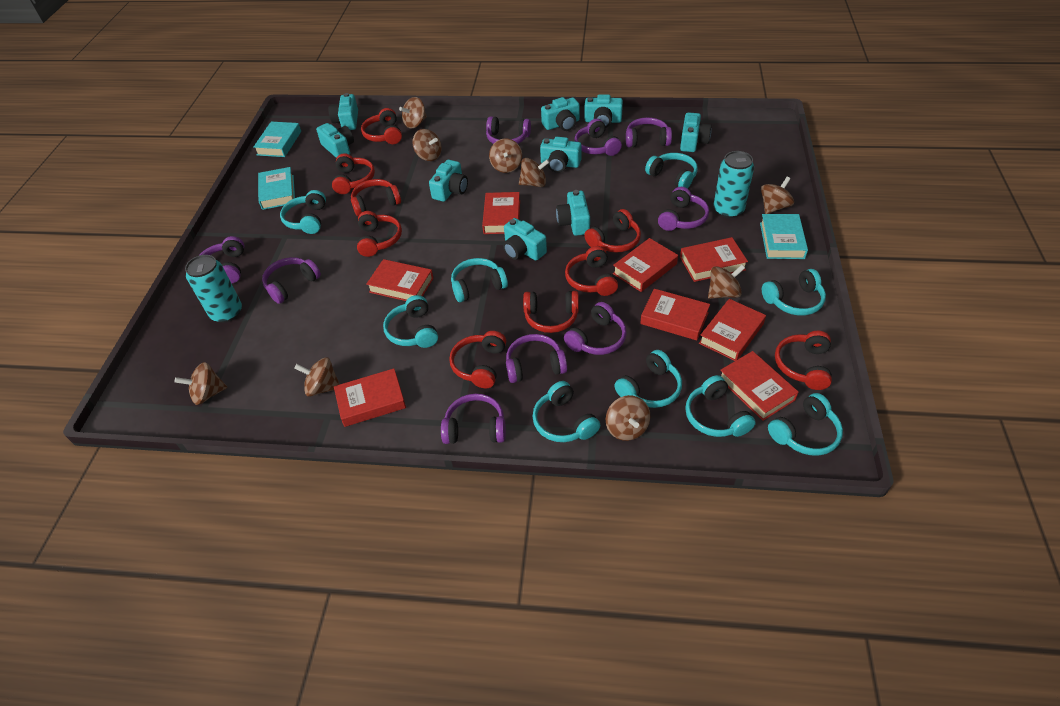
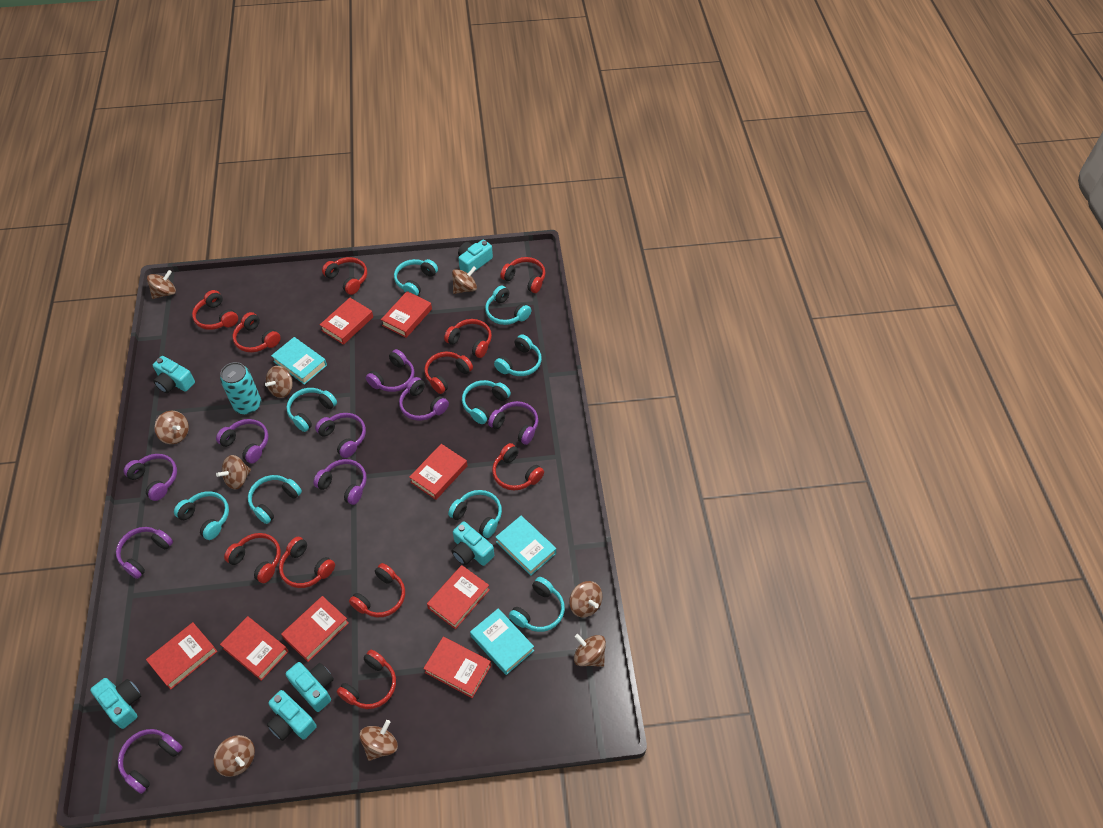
red headphones: 9 -> 11
turquoise camera: 9 -> 6
turquoise can: 2 -> 1

